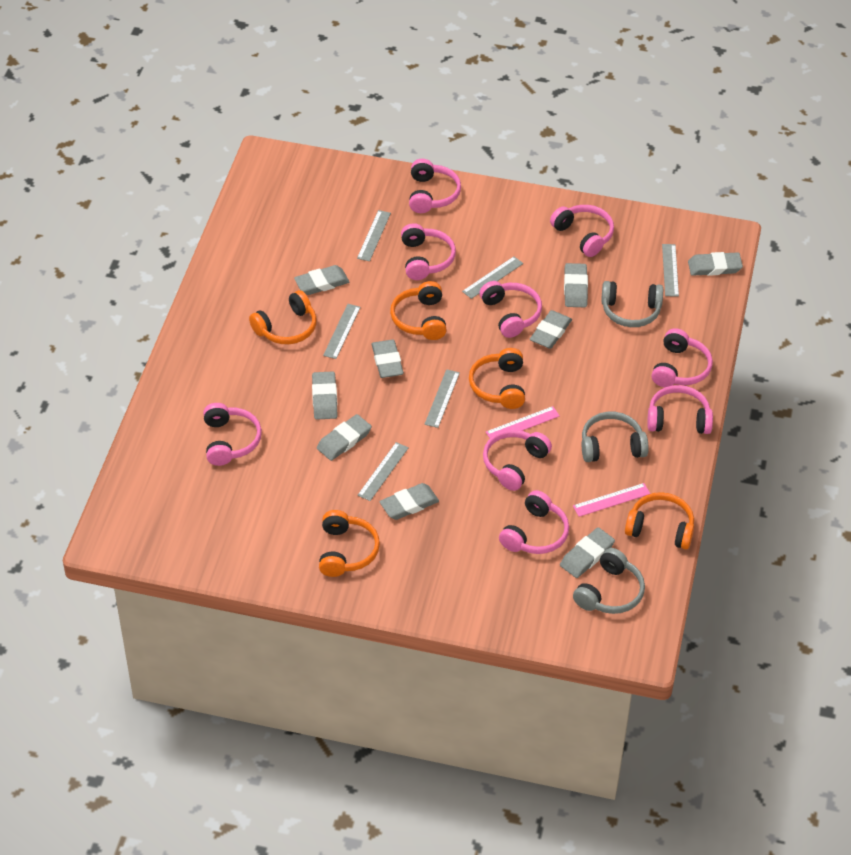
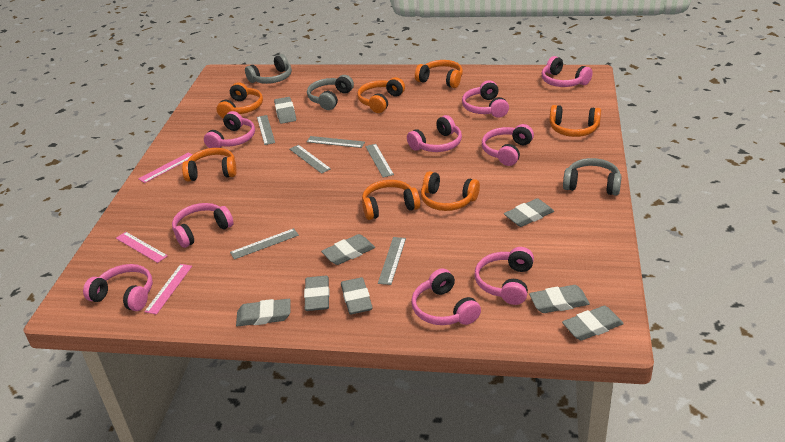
grey eraser: 9 -> 8
orange headphones: 5 -> 7
pink ruler: 2 -> 3

